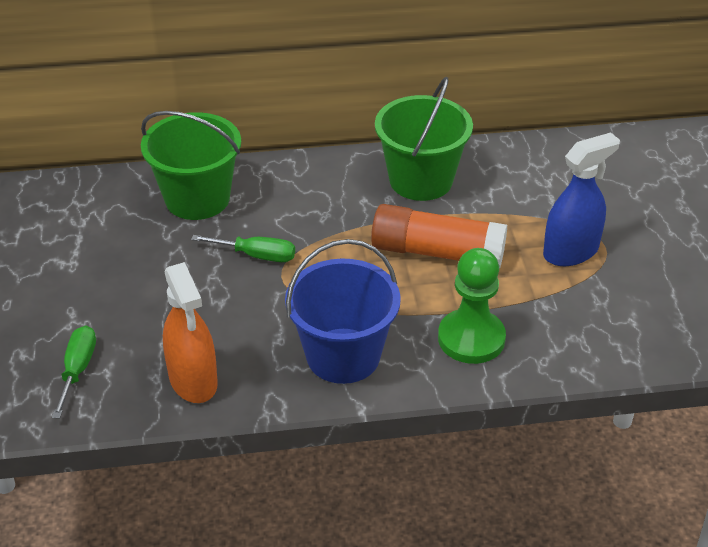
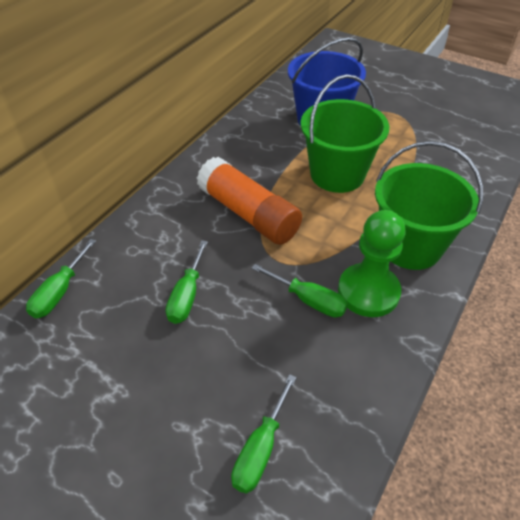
blue spray bottle: 1 -> 0
green screwdriver: 2 -> 4
orange spray bottle: 1 -> 0

